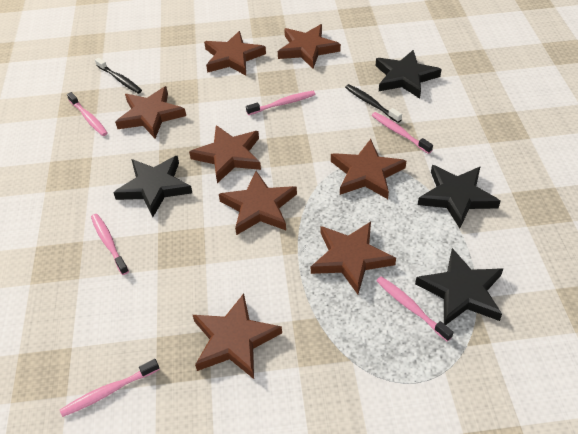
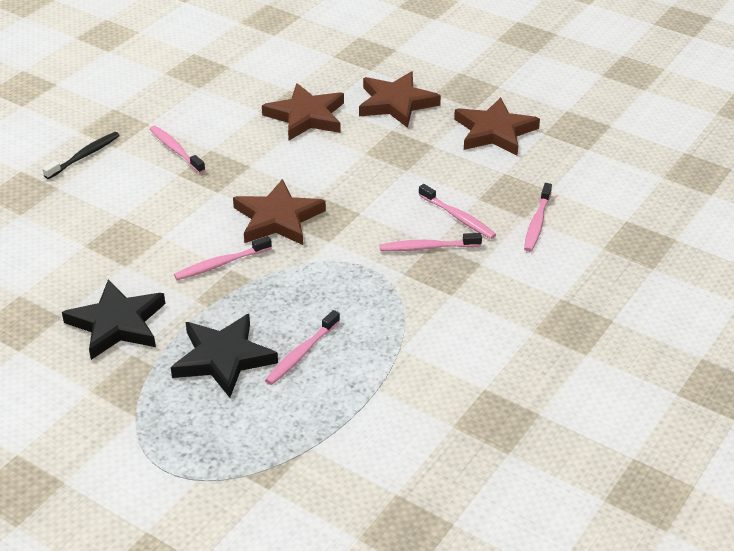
black star: 4 -> 2
black toothbrush: 2 -> 1
brown star: 8 -> 4

